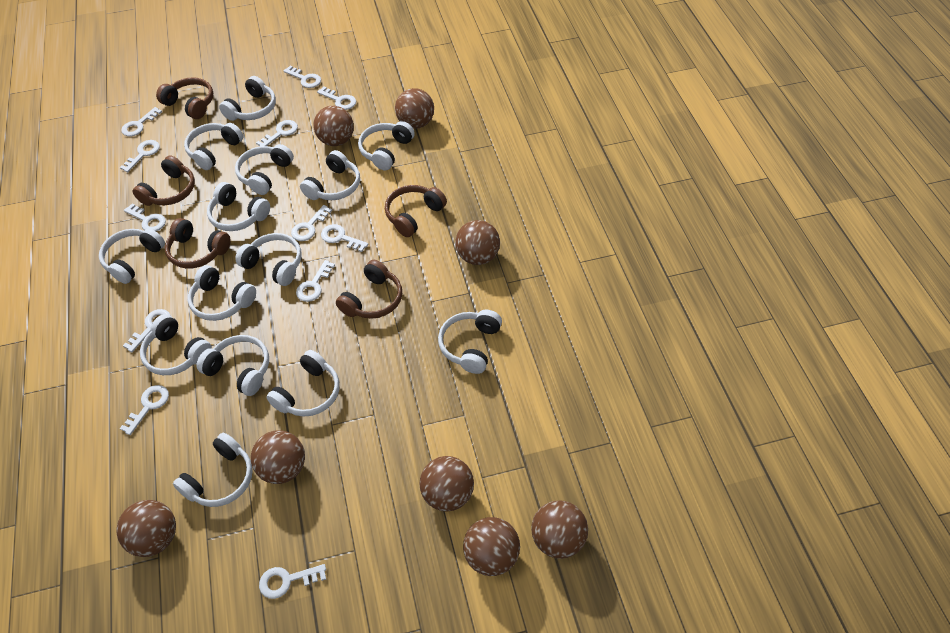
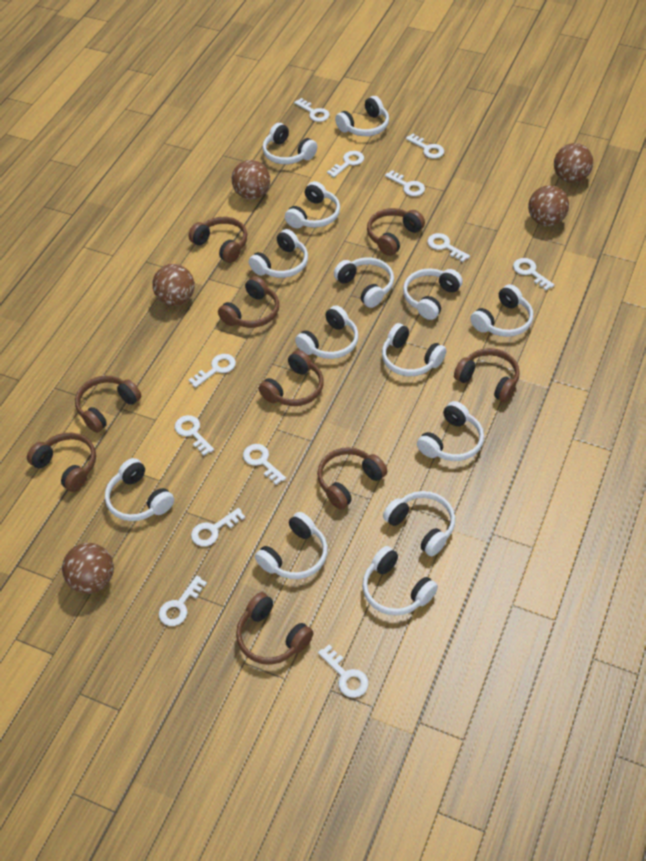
brown ball: 8 -> 5
brown headphones: 5 -> 9

